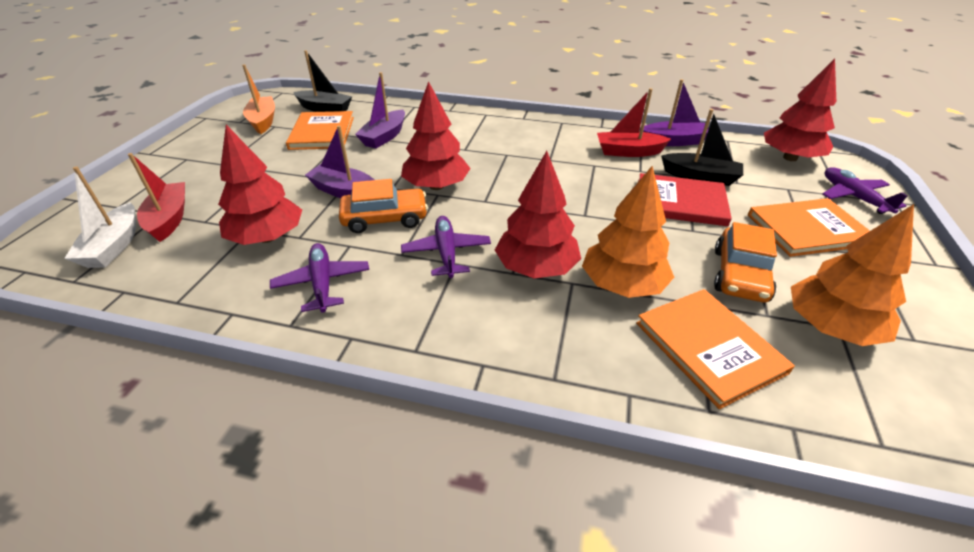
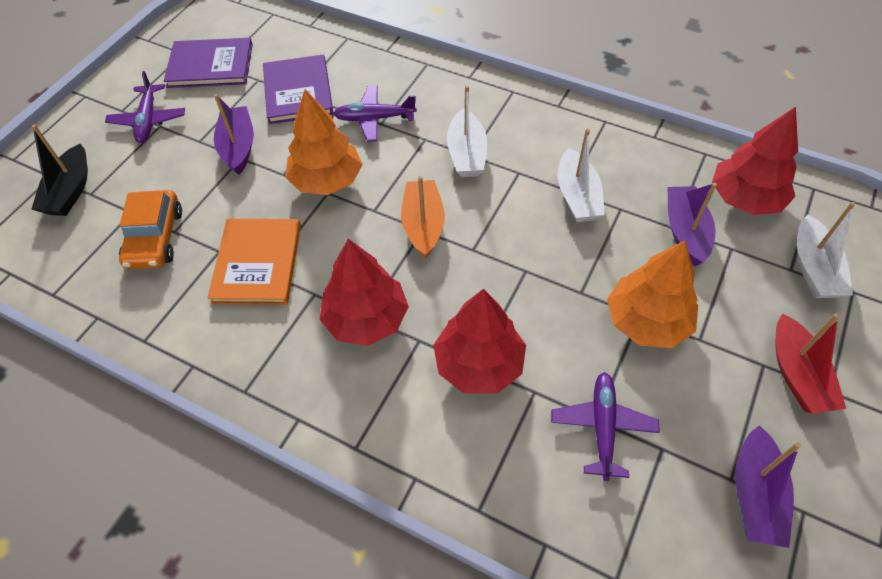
black boat: 2 -> 1
orange book: 3 -> 1
orange car: 2 -> 1
purple book: 0 -> 2
red boat: 2 -> 1
red book: 1 -> 0
red tree: 4 -> 3
white boat: 1 -> 3

